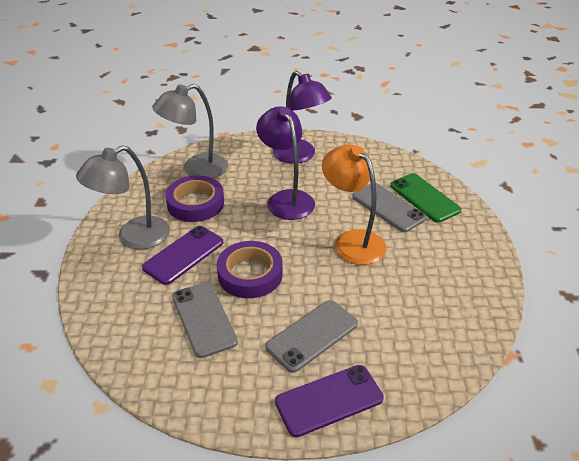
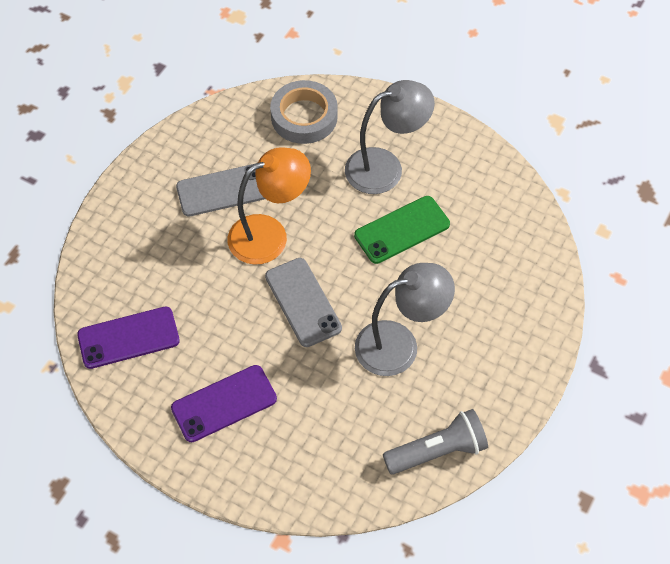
grey flashlight: 0 -> 1
grey phone: 3 -> 2
grey tape: 0 -> 1
purple lamp: 2 -> 0
purple tape: 2 -> 0

